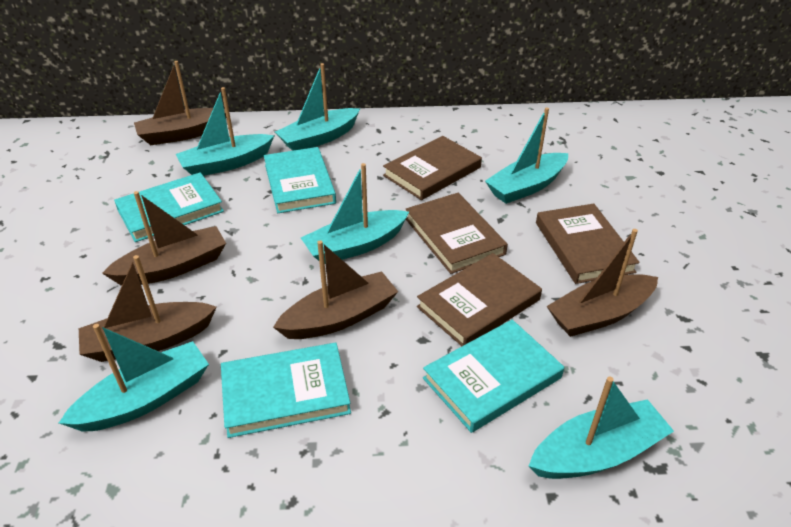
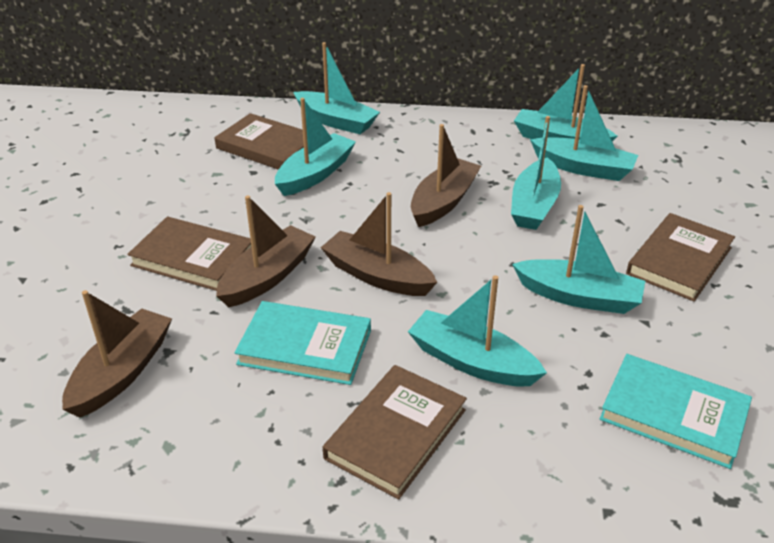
brown boat: 5 -> 4
turquoise boat: 6 -> 7
turquoise book: 4 -> 2

